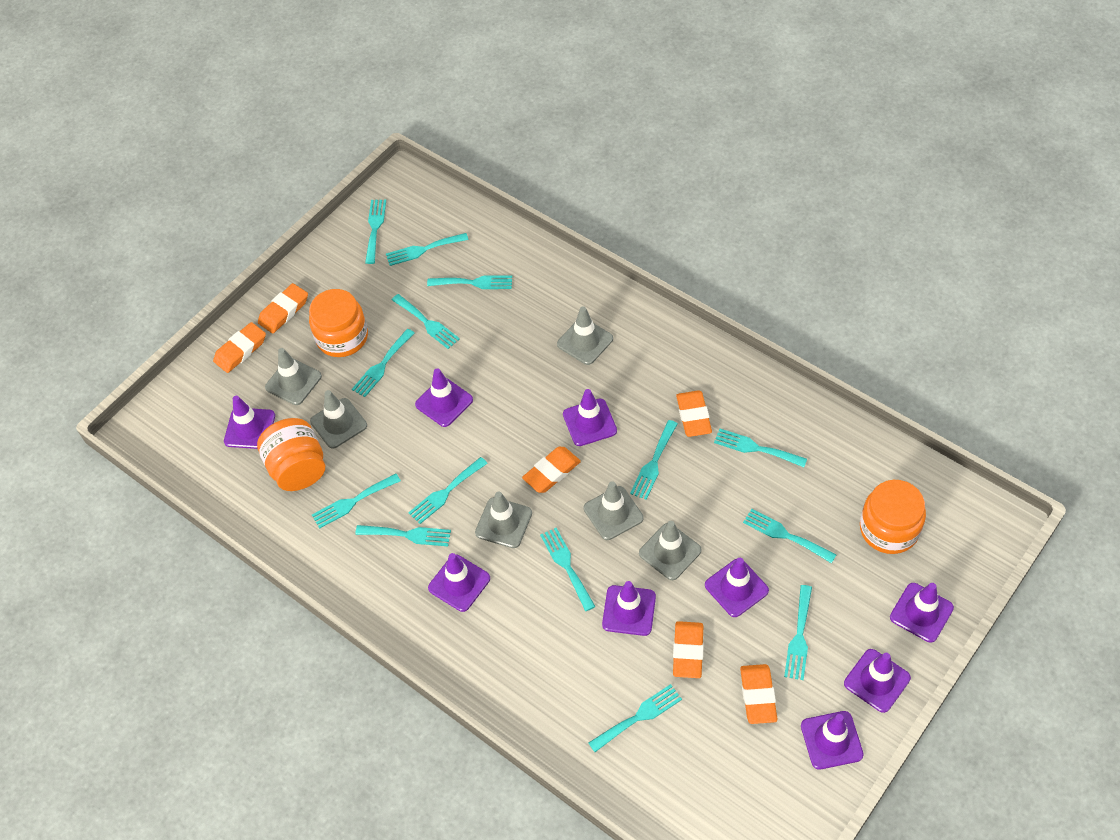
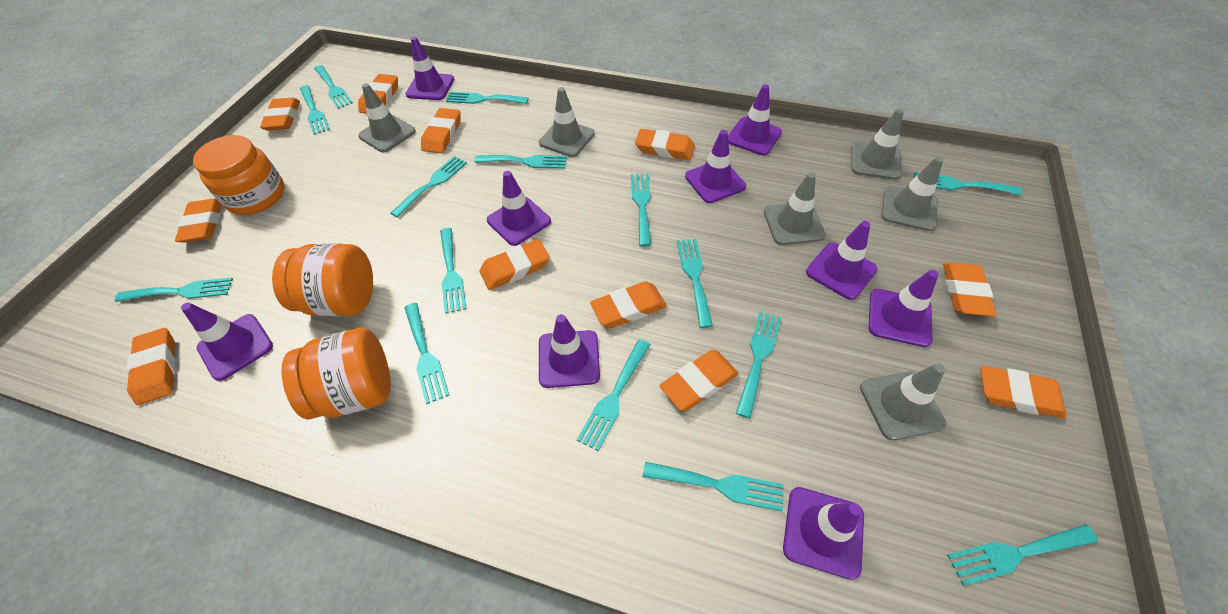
orange eraser: 6 -> 11
turquoise fork: 14 -> 15

